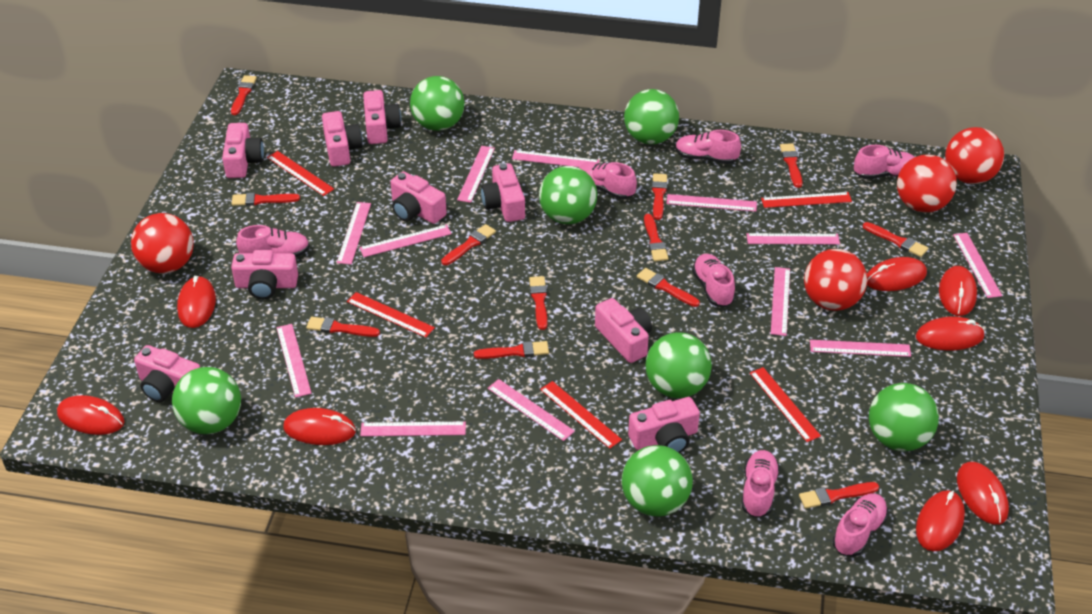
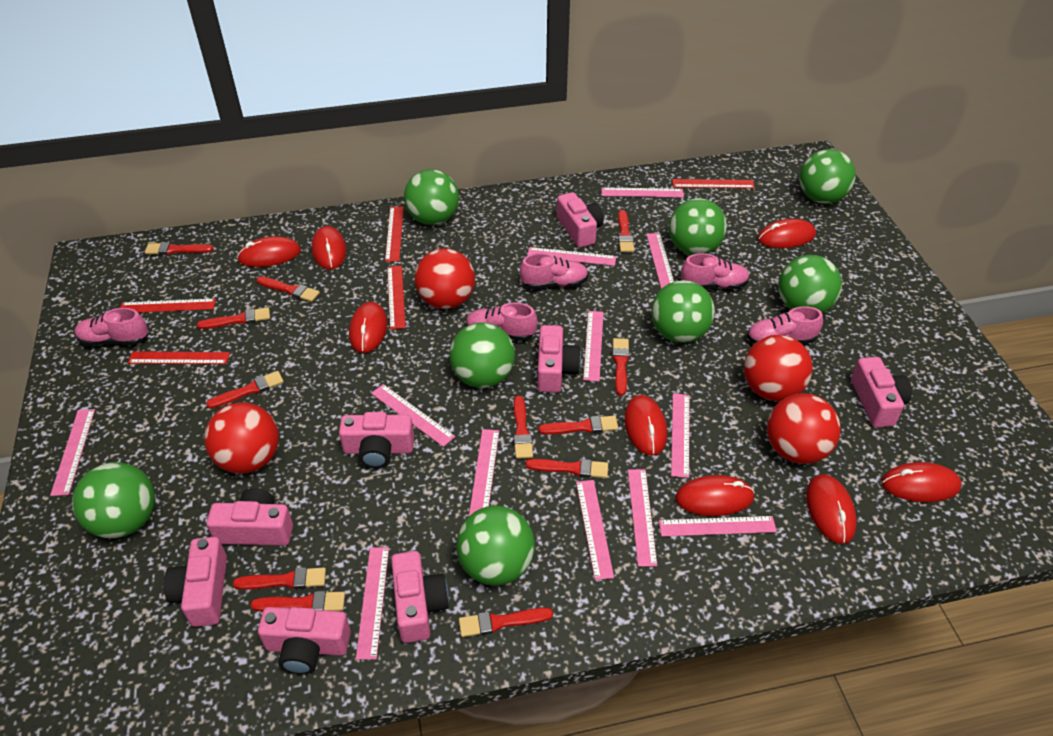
green ball: 7 -> 8
pink camera: 9 -> 8
pink shoe: 7 -> 5

